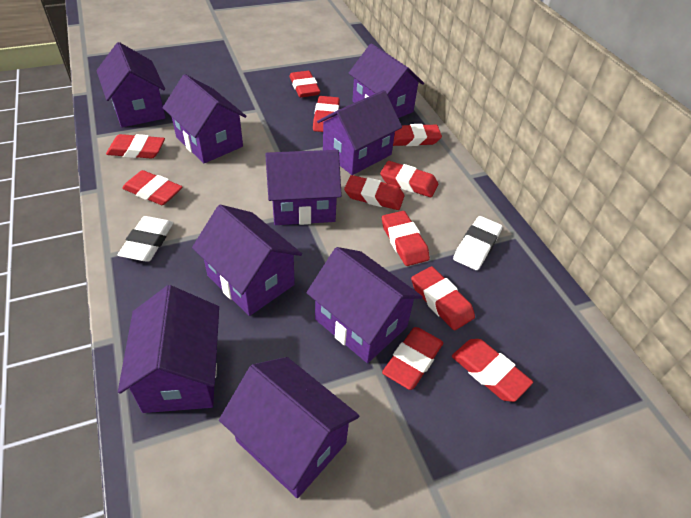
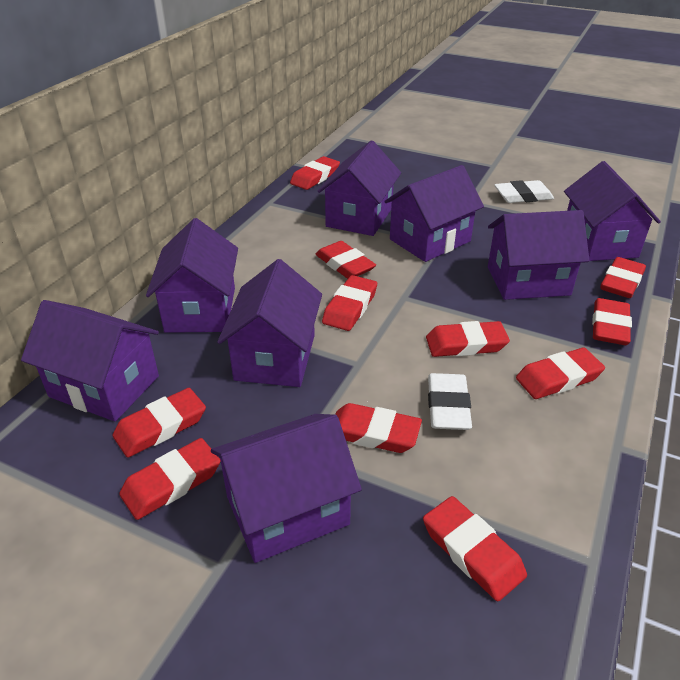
purple house: 9 -> 8

